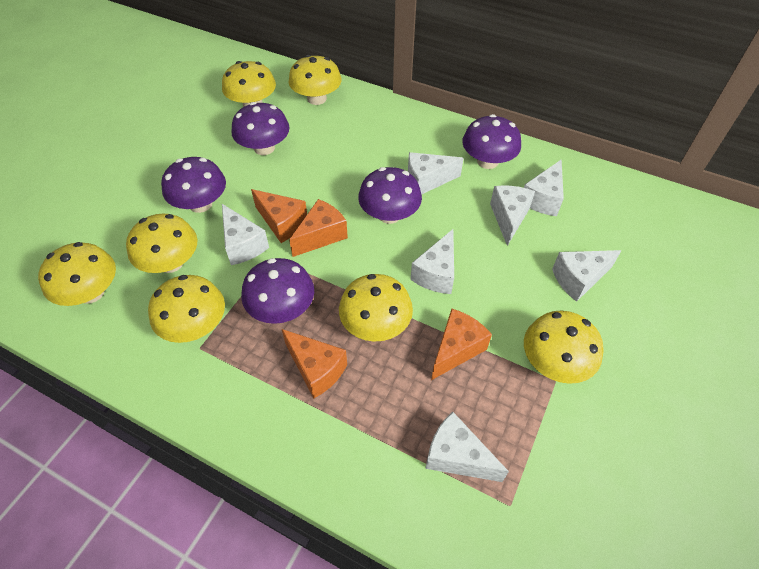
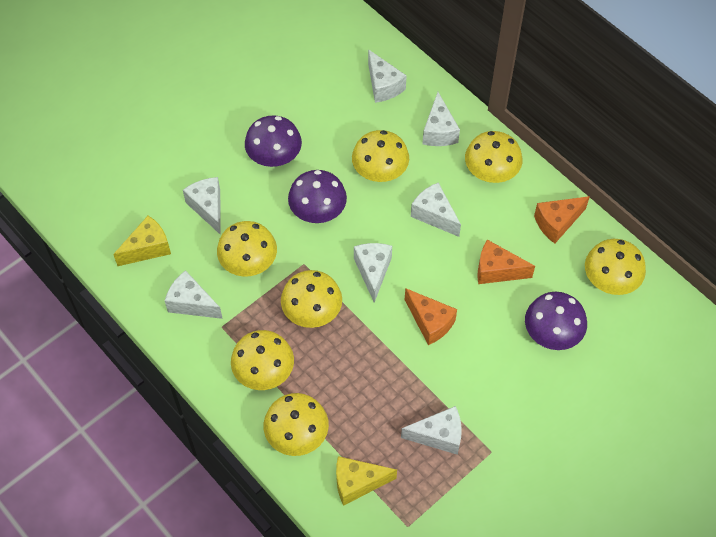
orange cheese: 4 -> 3
purple mushroom: 5 -> 3
yellow cheese: 0 -> 2

